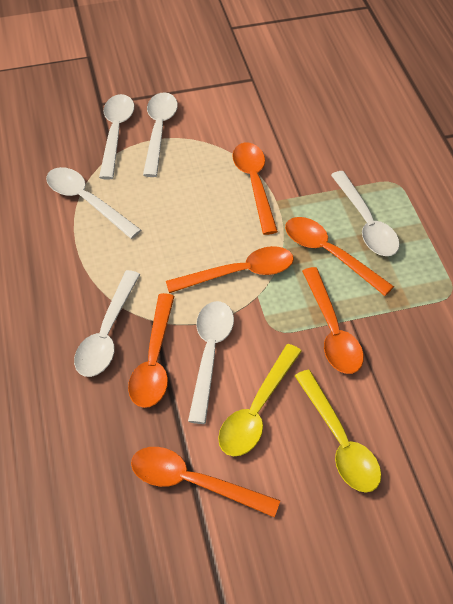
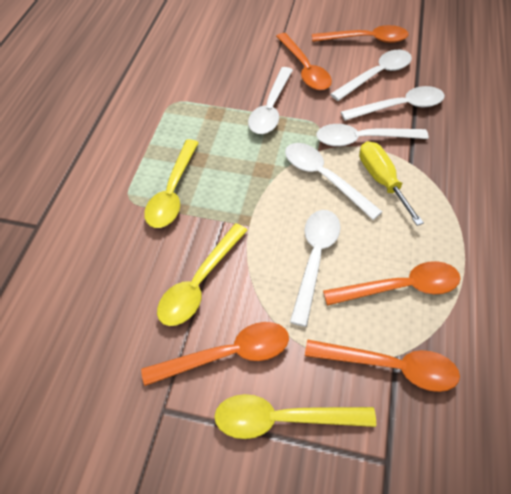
orange spoon: 6 -> 5
yellow screwdriver: 0 -> 1
yellow spoon: 2 -> 3

